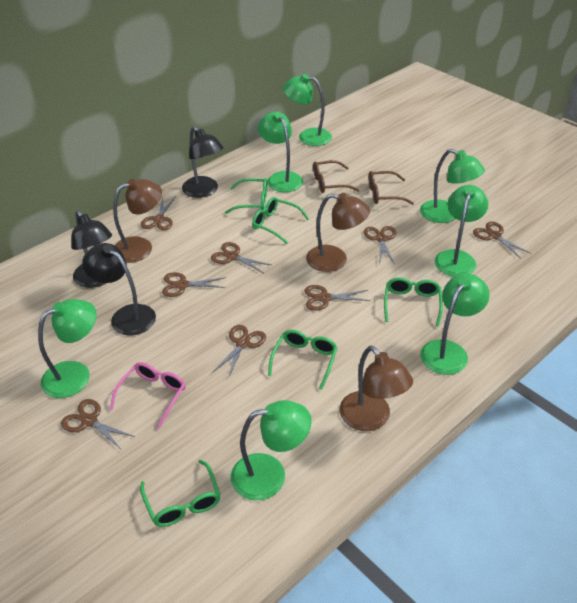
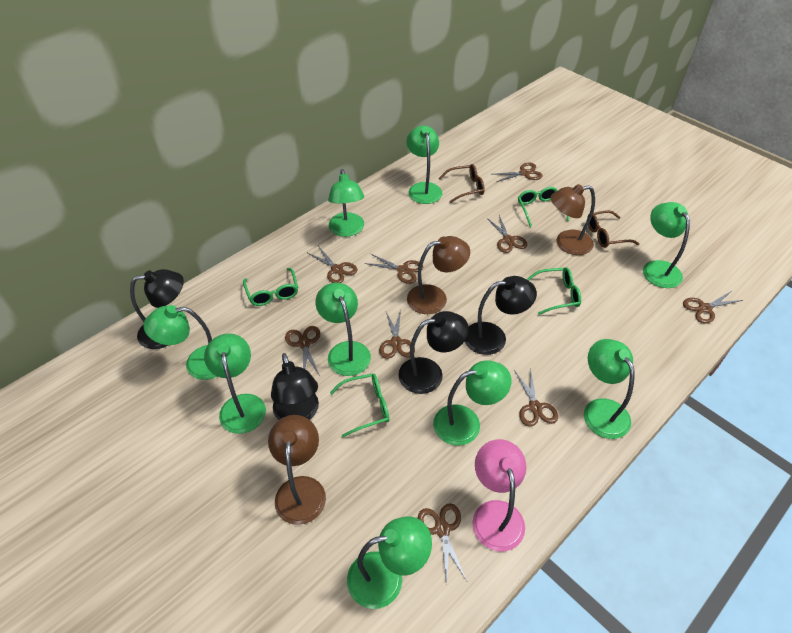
black lamp: 3 -> 4
brown scissors: 8 -> 9
green glasses: 5 -> 4
green lamp: 7 -> 9
pink glasses: 1 -> 0
pink lamp: 0 -> 1

